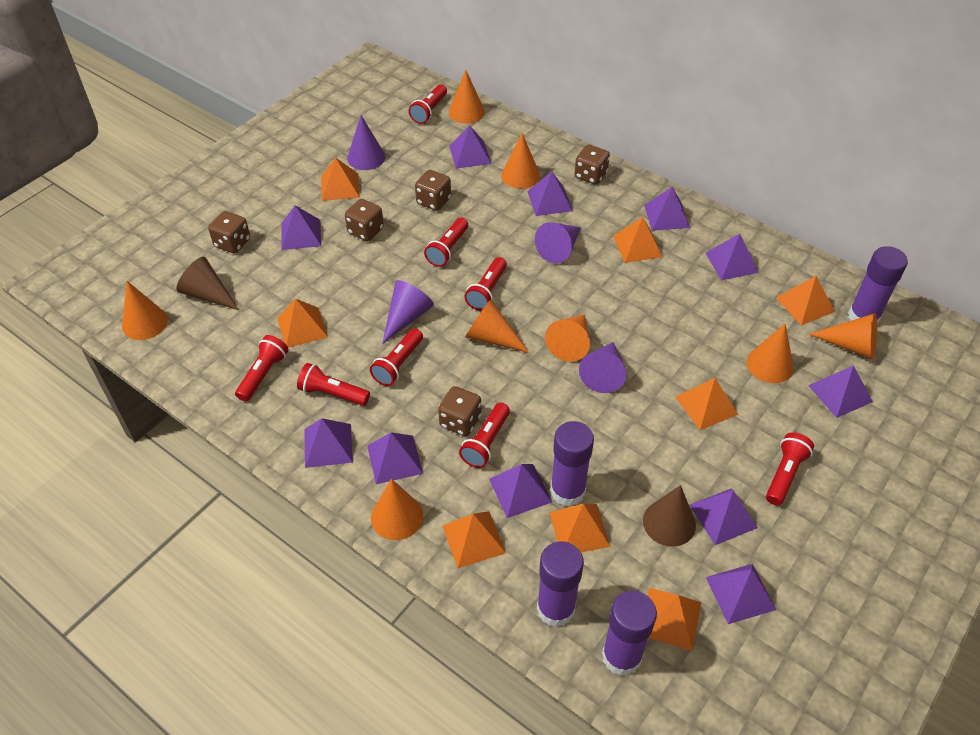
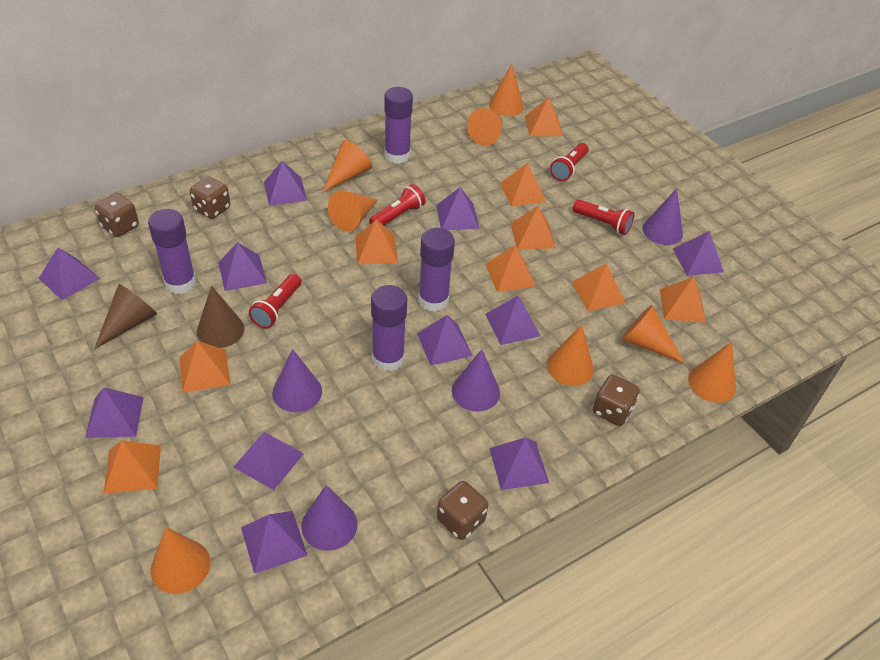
brown dice: 5 -> 4
orange pyramid: 8 -> 9
red flashlight: 8 -> 4

